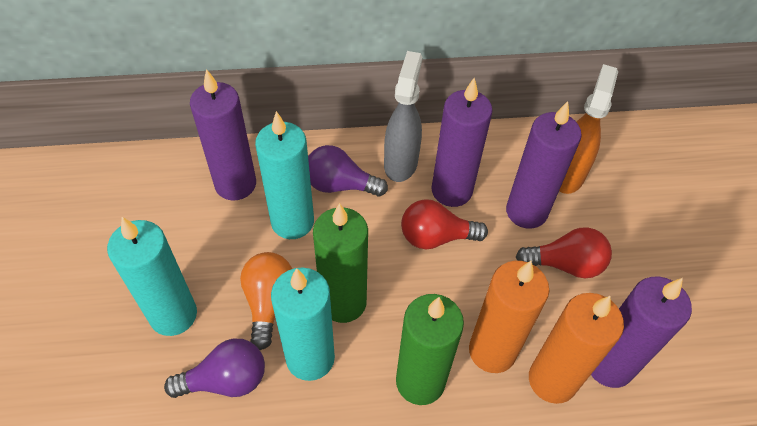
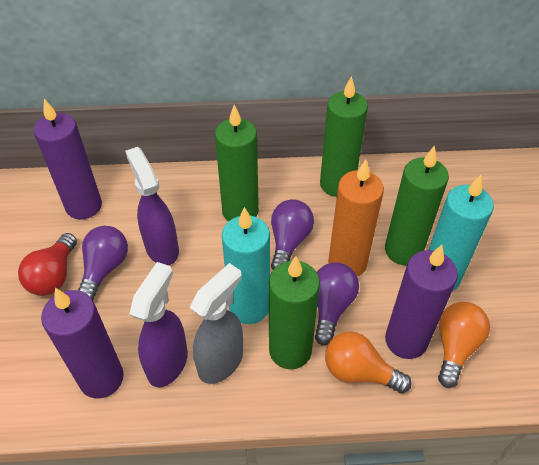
green candle: 2 -> 4
orange candle: 2 -> 1
orange light bulb: 1 -> 2
orange spray bottle: 1 -> 0
purple candle: 4 -> 3
purple light bulb: 2 -> 3
purple spray bottle: 0 -> 2
red light bulb: 2 -> 1
turquoise candle: 3 -> 2

